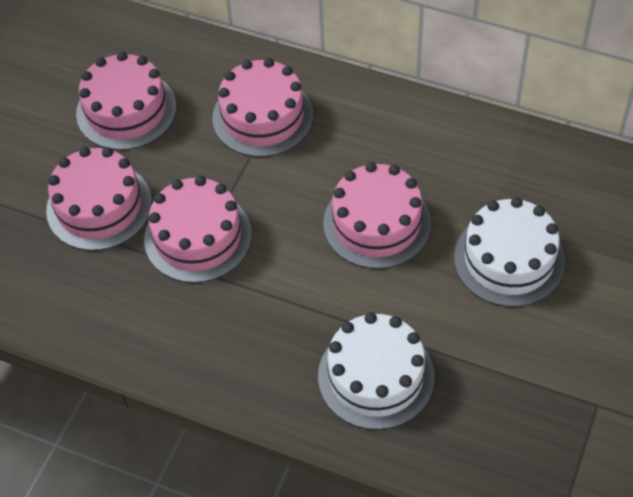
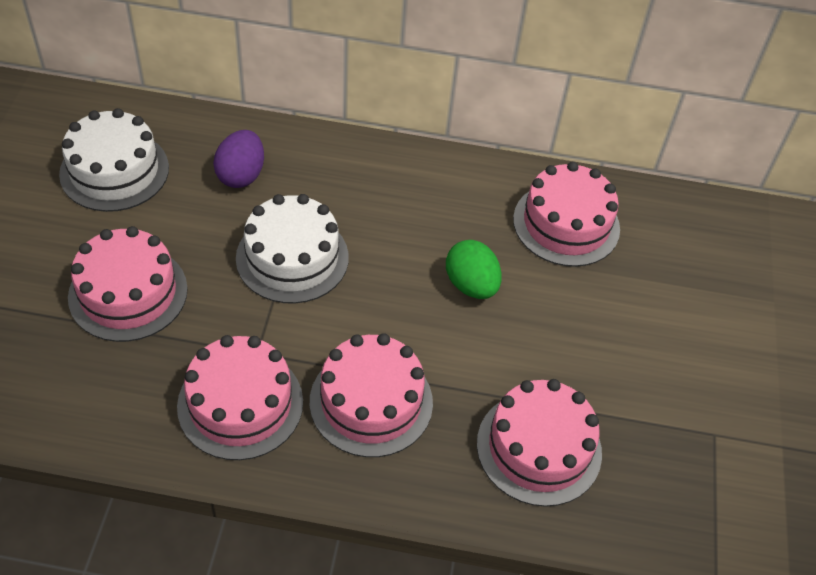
green egg: 0 -> 1
purple egg: 0 -> 1

